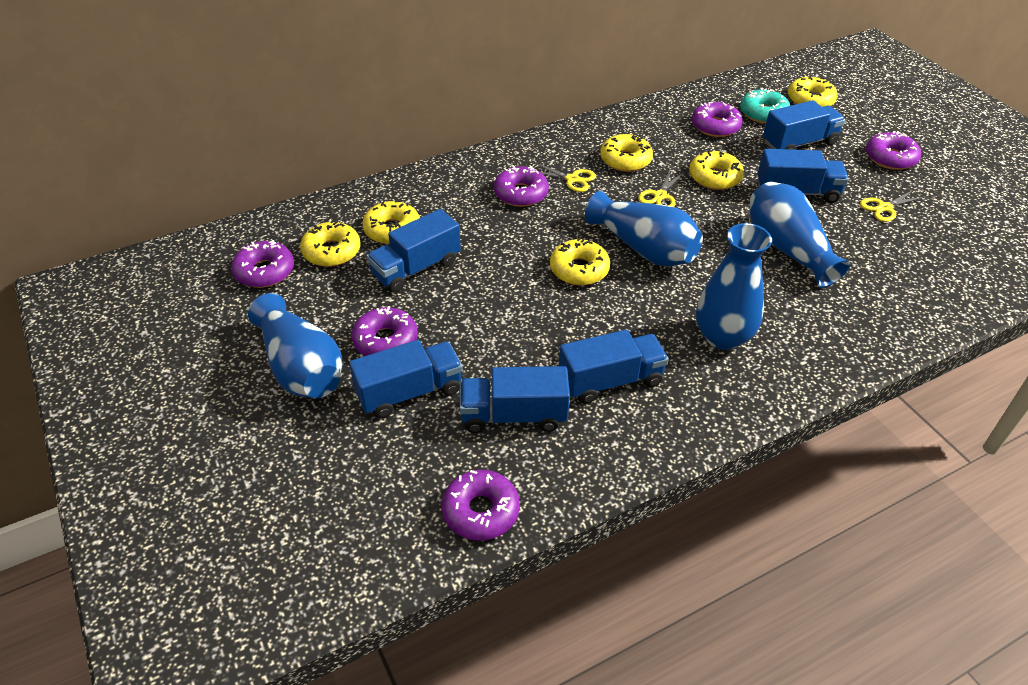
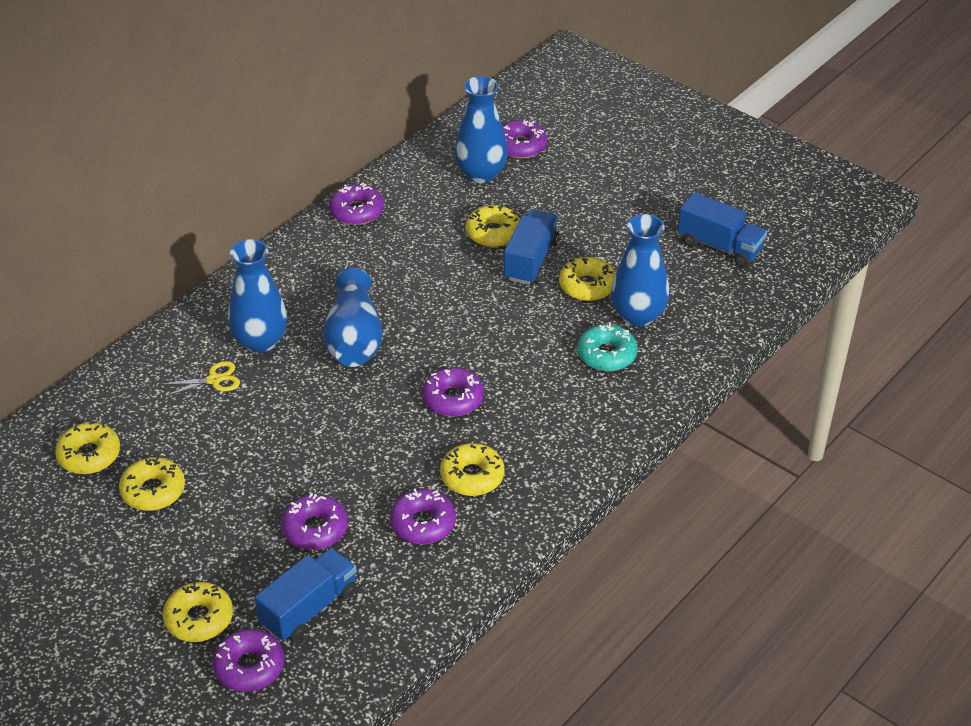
blue truck: 6 -> 3
yellow scissors: 3 -> 1

